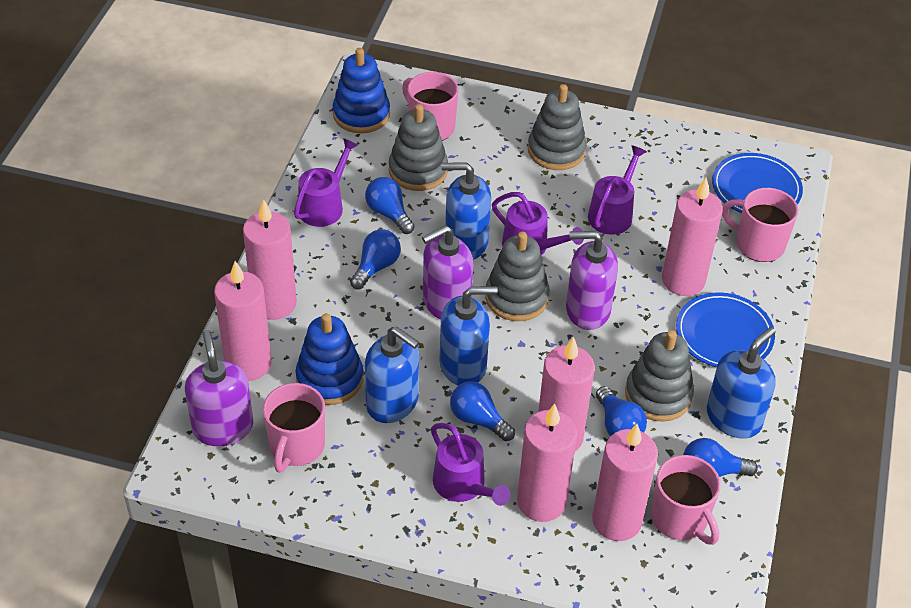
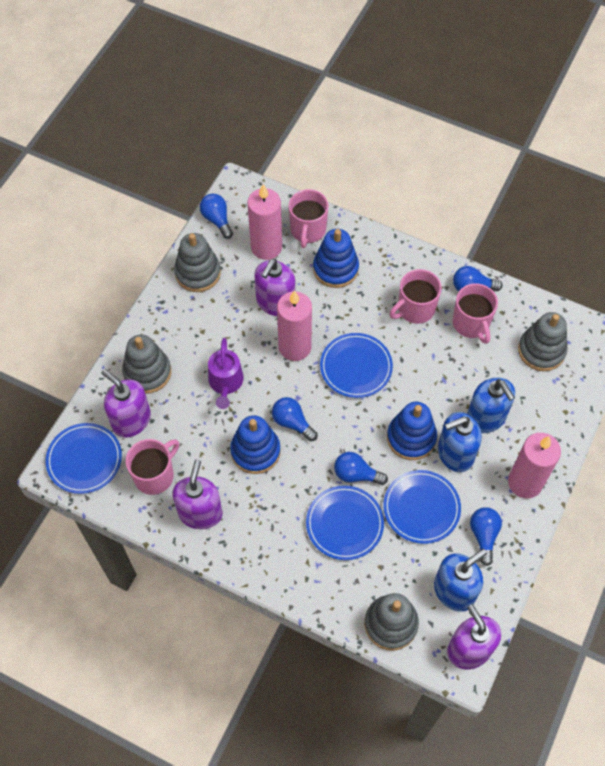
blue plate: 2 -> 4
blue soap dispenser: 4 -> 3
blue stacking toy: 2 -> 3
pink candle: 6 -> 3
purple soap dispenser: 3 -> 4
purple watering can: 4 -> 1

